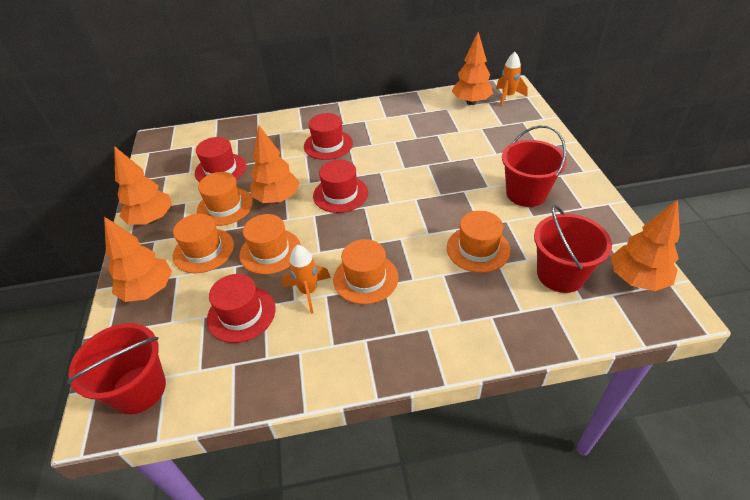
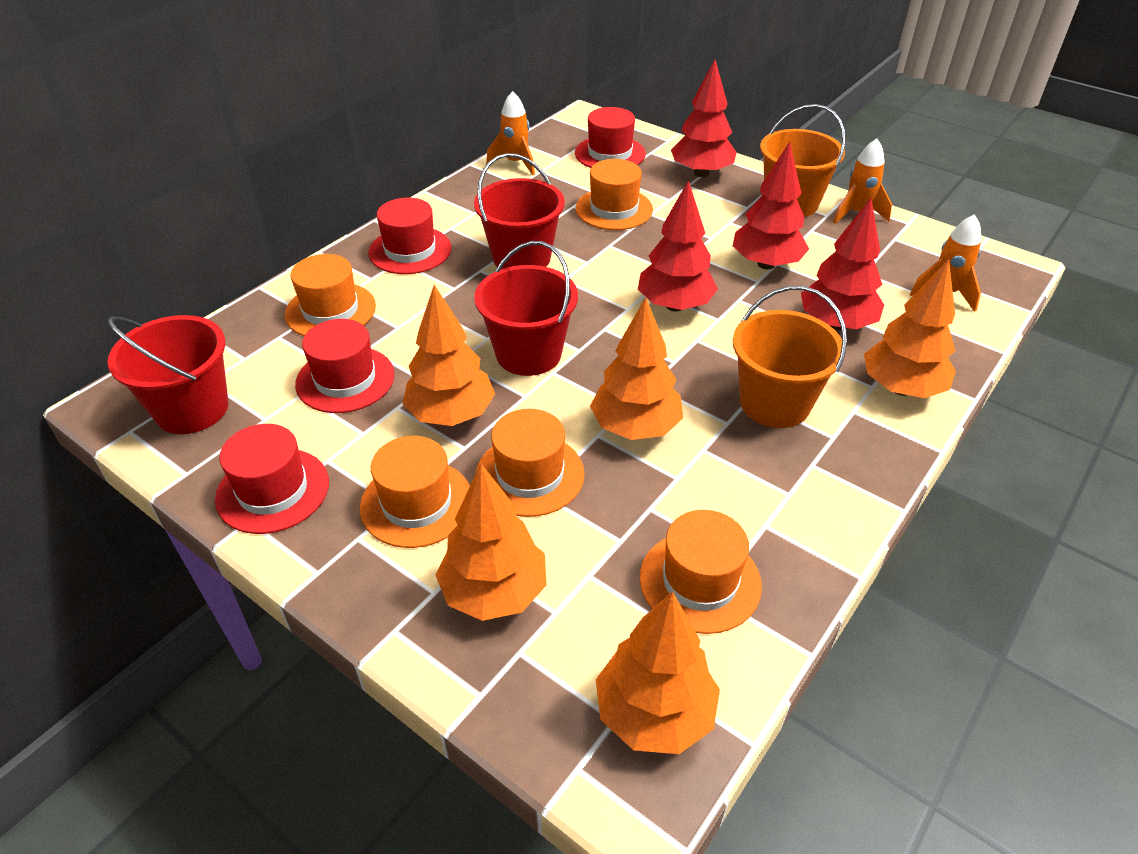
orange bucket: 0 -> 2
orange rocket: 2 -> 3
red tree: 0 -> 4

